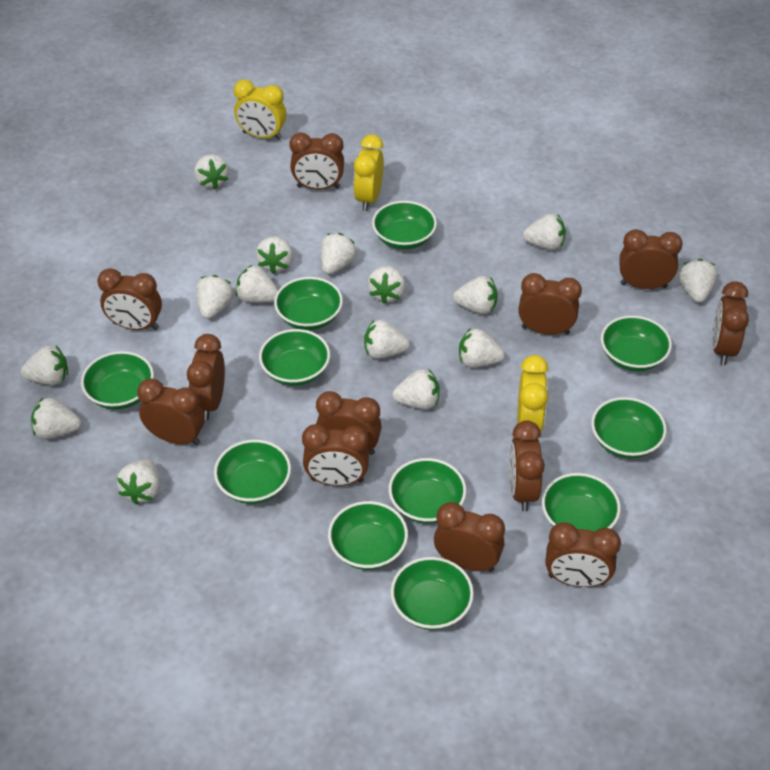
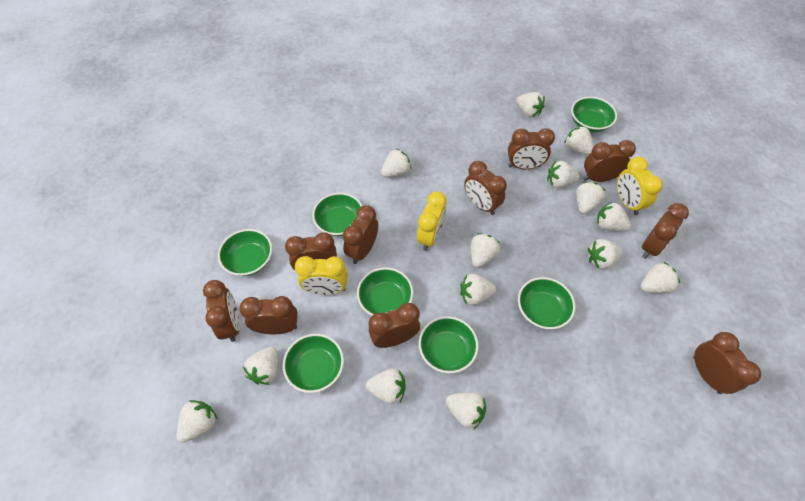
brown clock: 12 -> 10
green bowl: 11 -> 7
white strawberry: 15 -> 14

